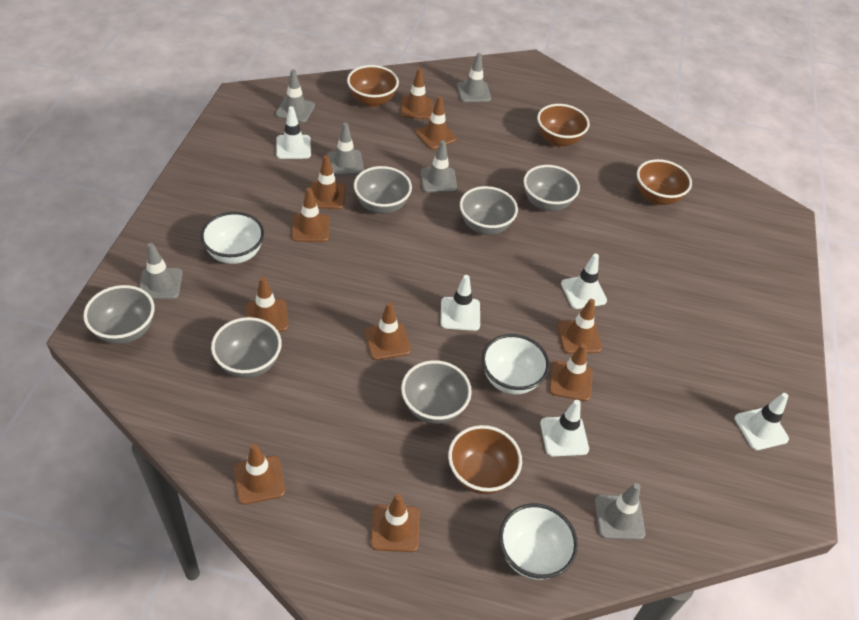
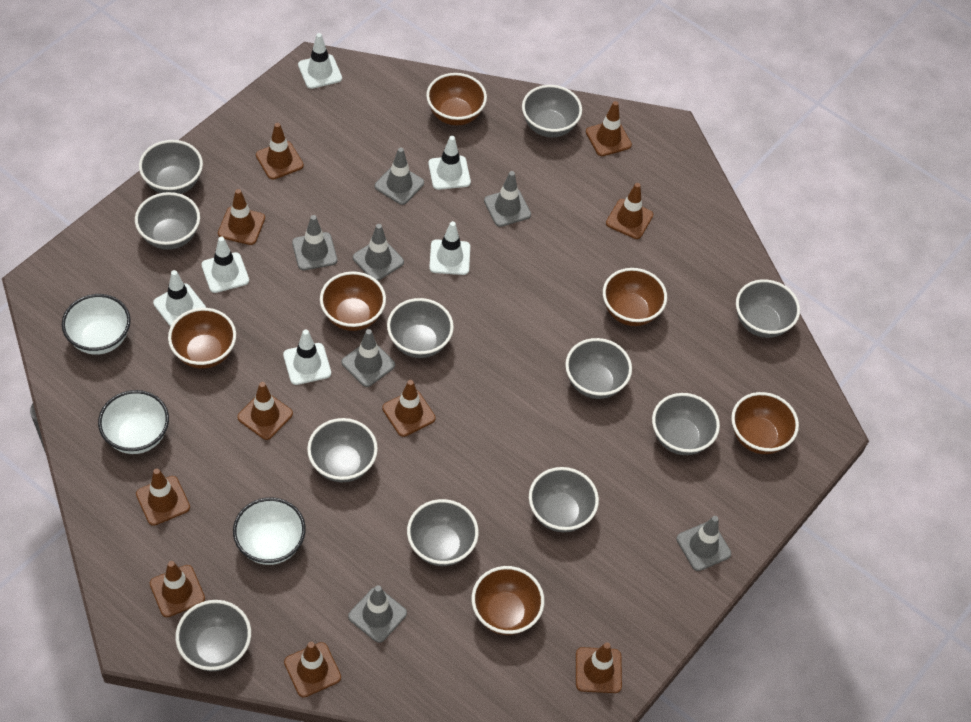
brown bowl: 4 -> 6
grey bowl: 6 -> 11
grey traffic cone: 6 -> 7
white traffic cone: 5 -> 6

